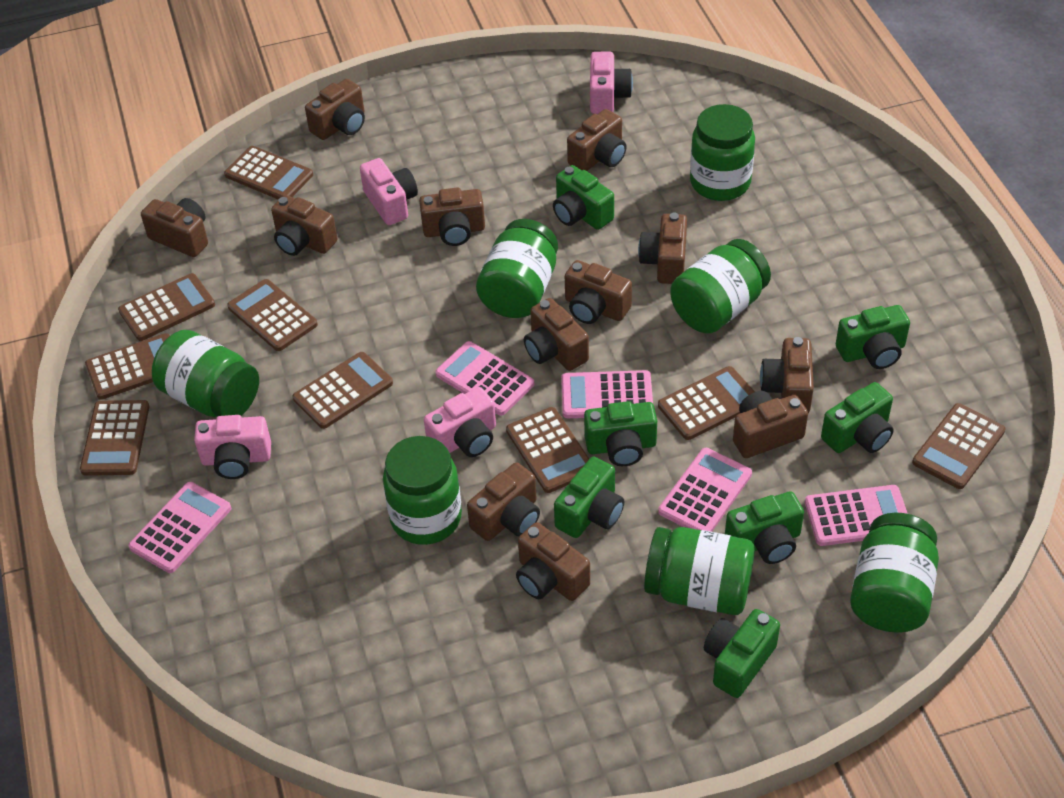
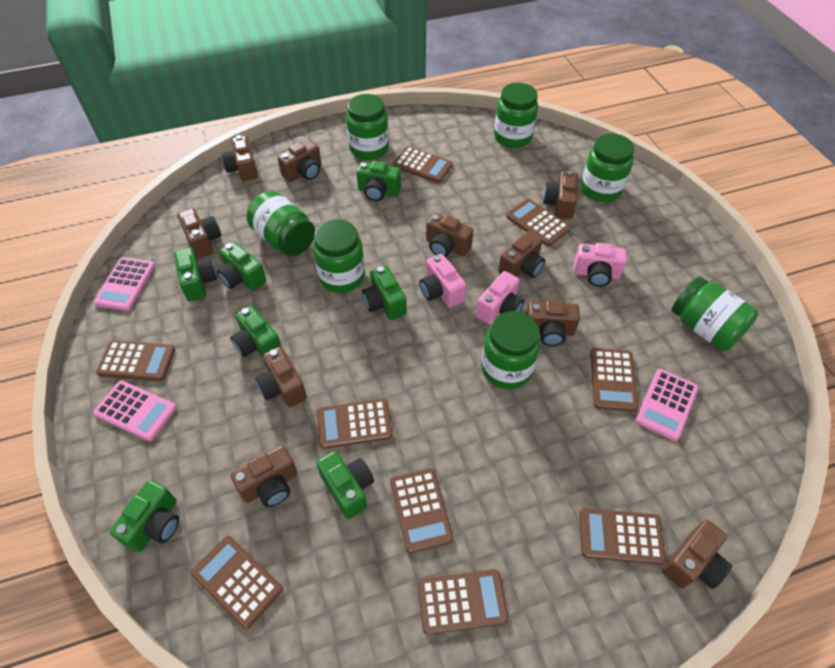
brown camera: 12 -> 10
pink calculator: 5 -> 3
pink camera: 4 -> 3

